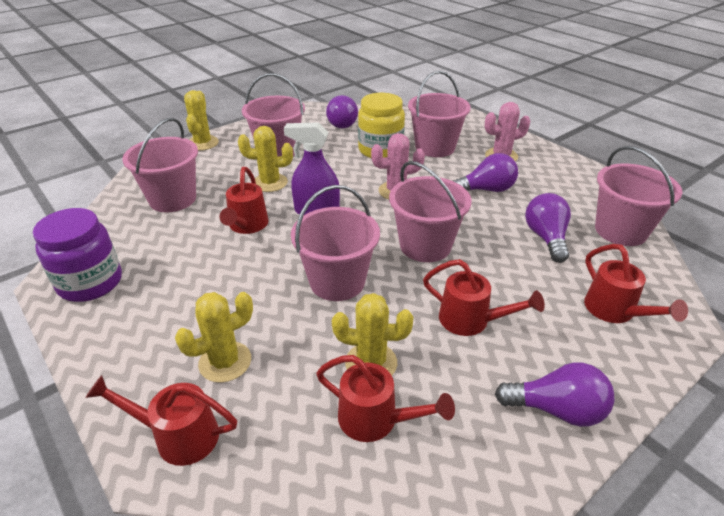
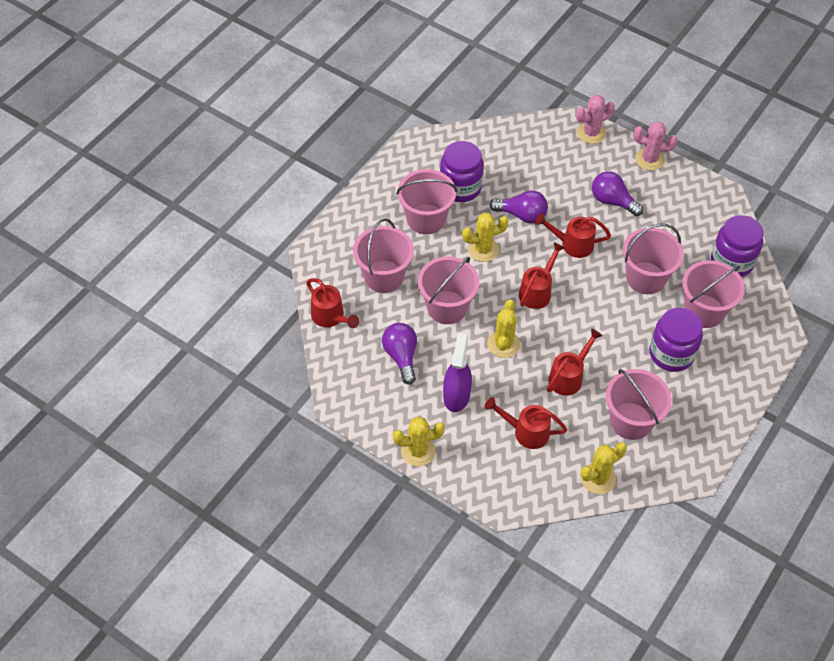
purple jar: 1 -> 3
purple light bulb: 4 -> 3
yellow jar: 1 -> 0

